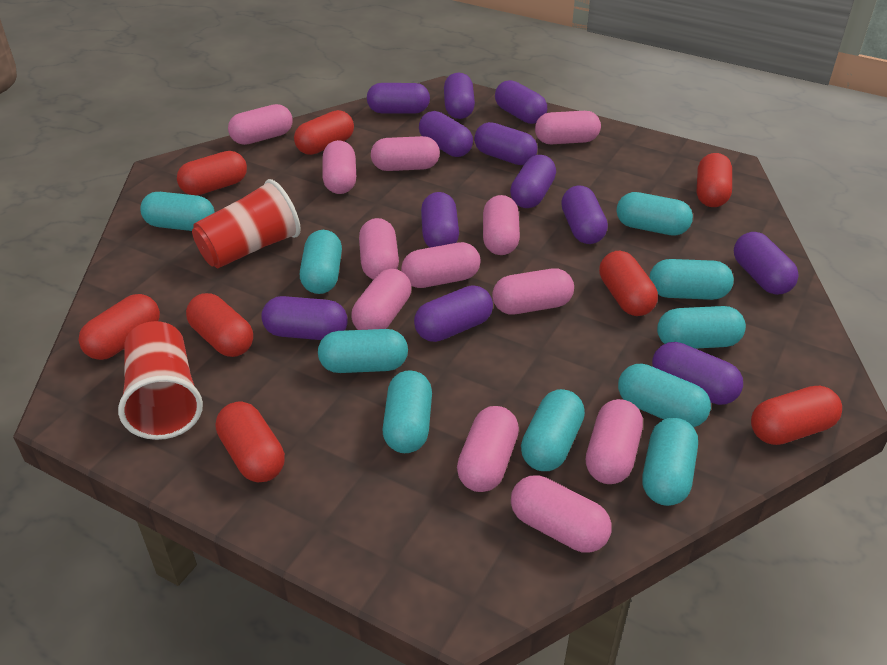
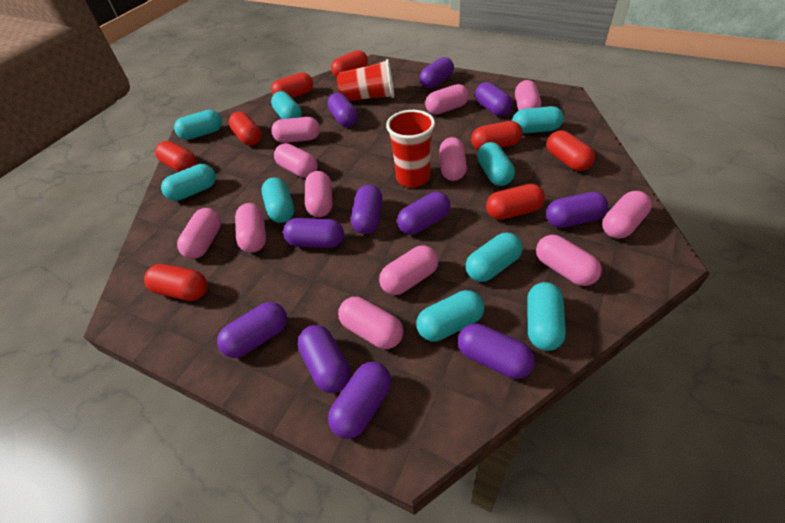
purple capsule: 12 -> 11
turquoise capsule: 10 -> 9

